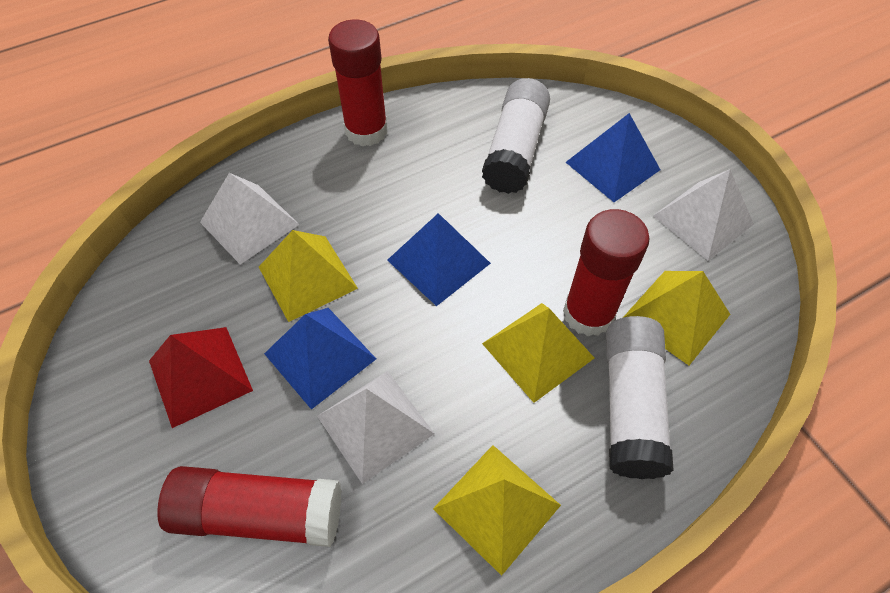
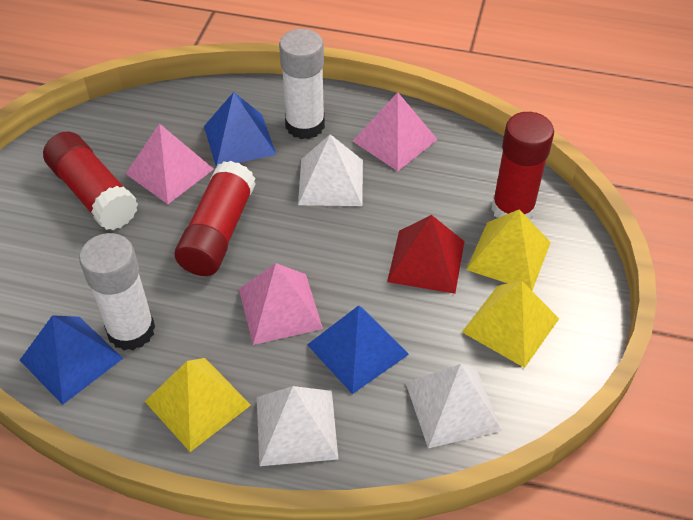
pink pyramid: 0 -> 3
yellow pyramid: 4 -> 3

